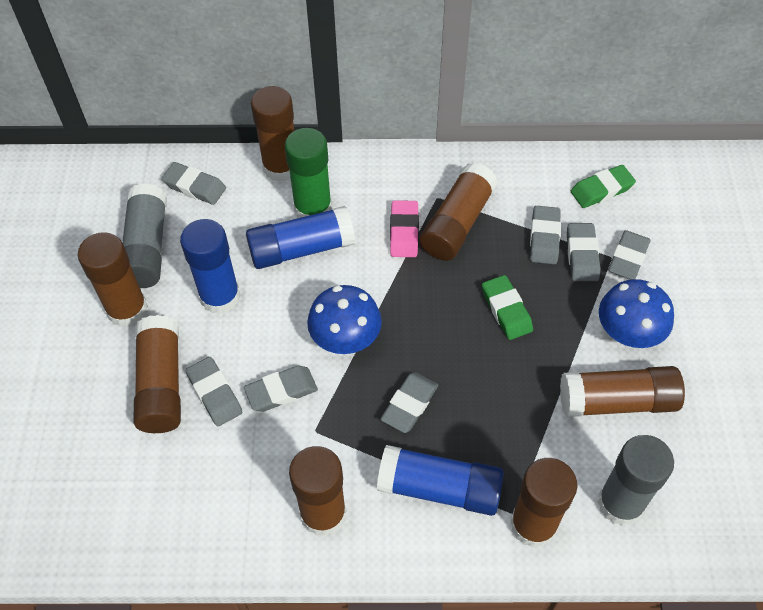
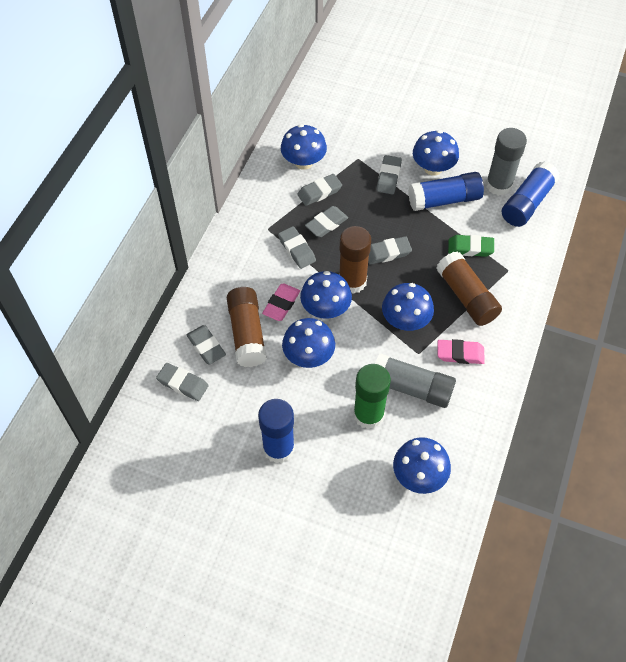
blue mushroom: 2 -> 6
brown glue stick: 7 -> 3
green eraser: 2 -> 1
pink eraser: 1 -> 2

